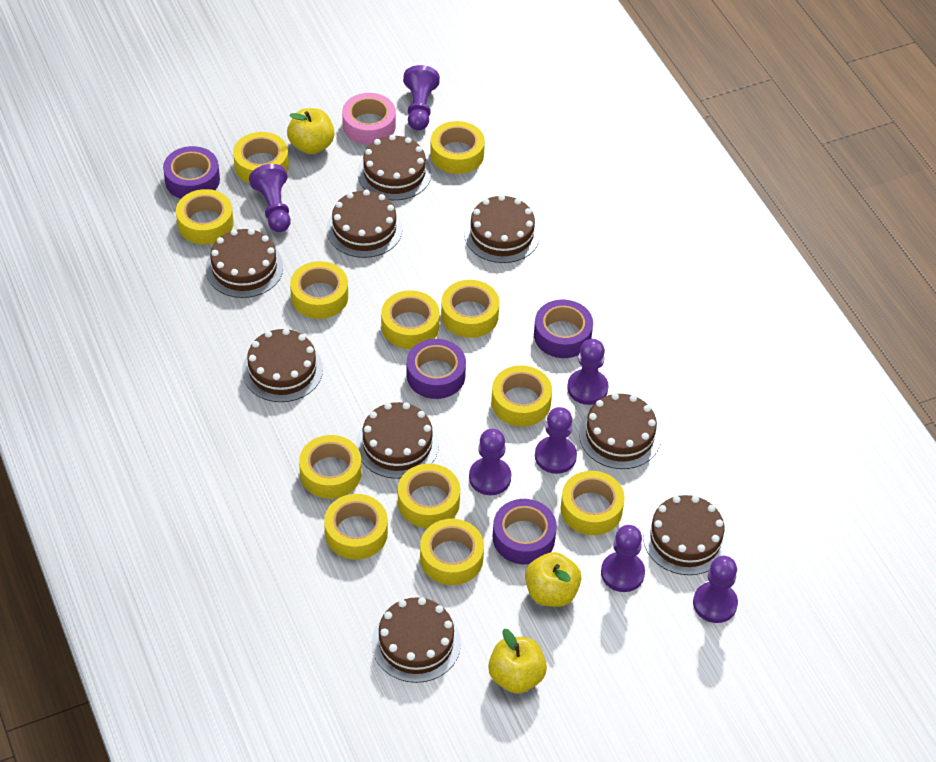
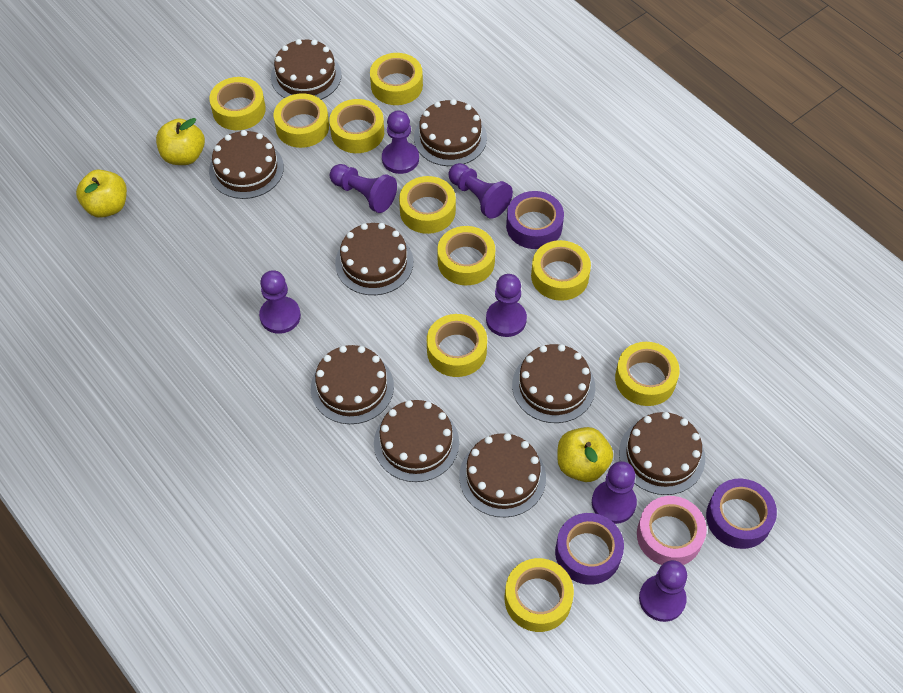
purple tape: 4 -> 3
yellow tape: 12 -> 10

